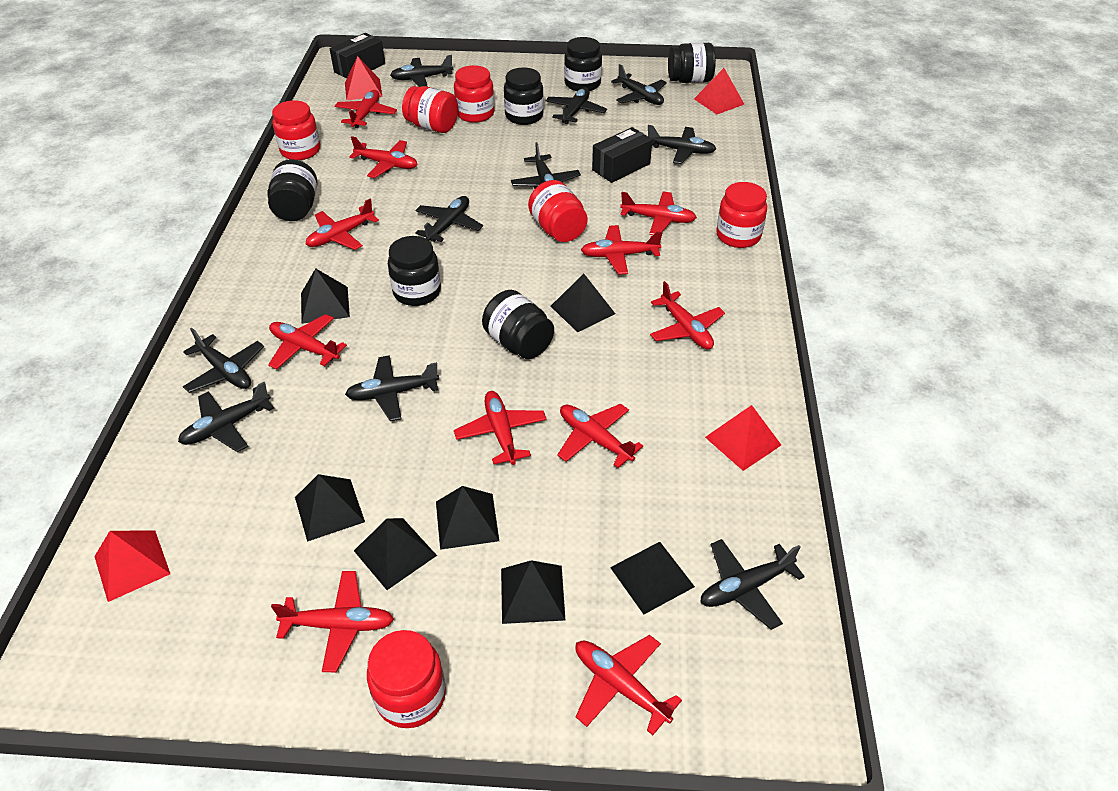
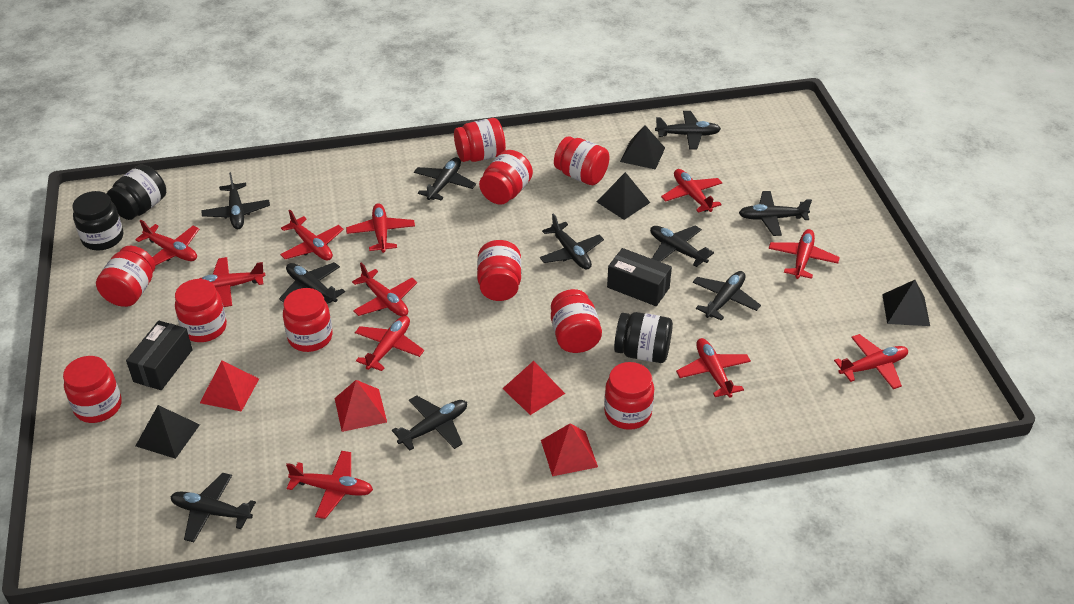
black jar: 6 -> 3
black pyramid: 7 -> 4
red jar: 6 -> 10

